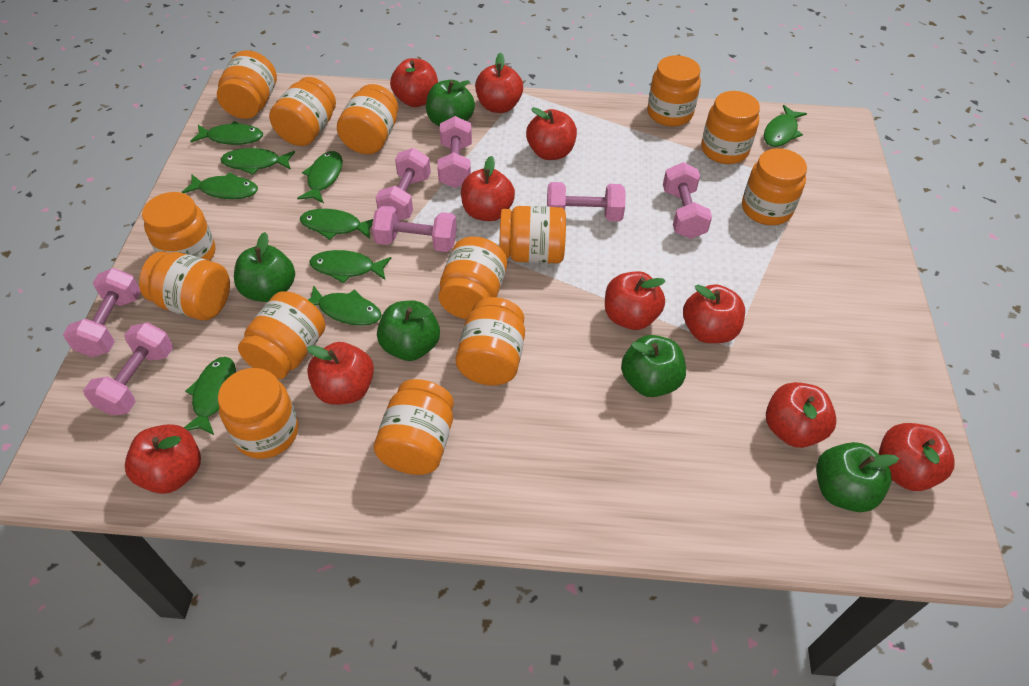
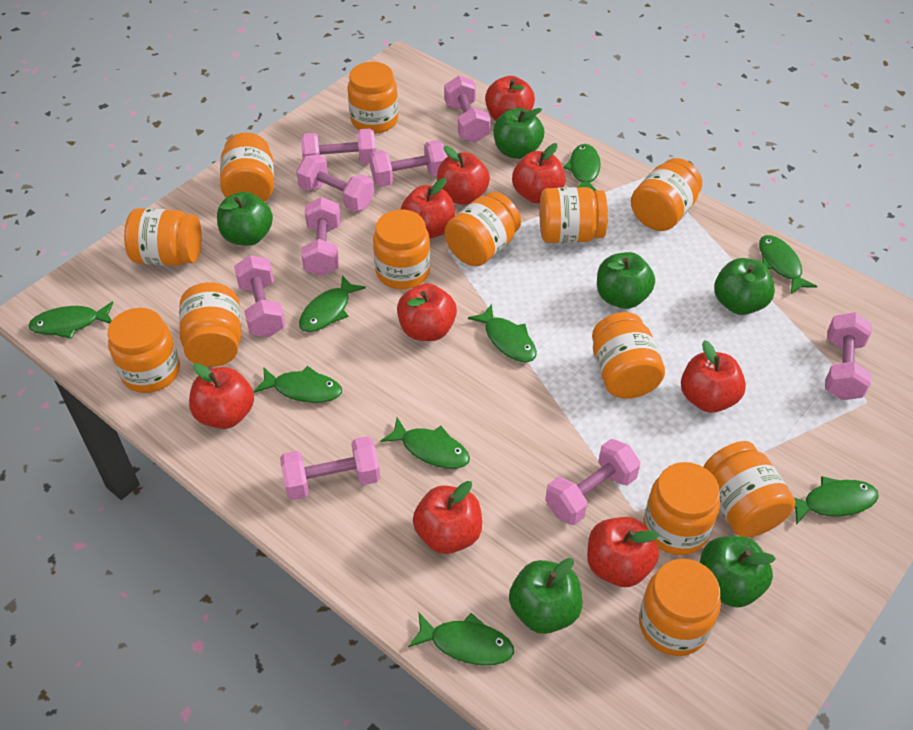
green apple: 5 -> 6
orange jar: 14 -> 13
pink dumbbell: 7 -> 9
red apple: 10 -> 9

